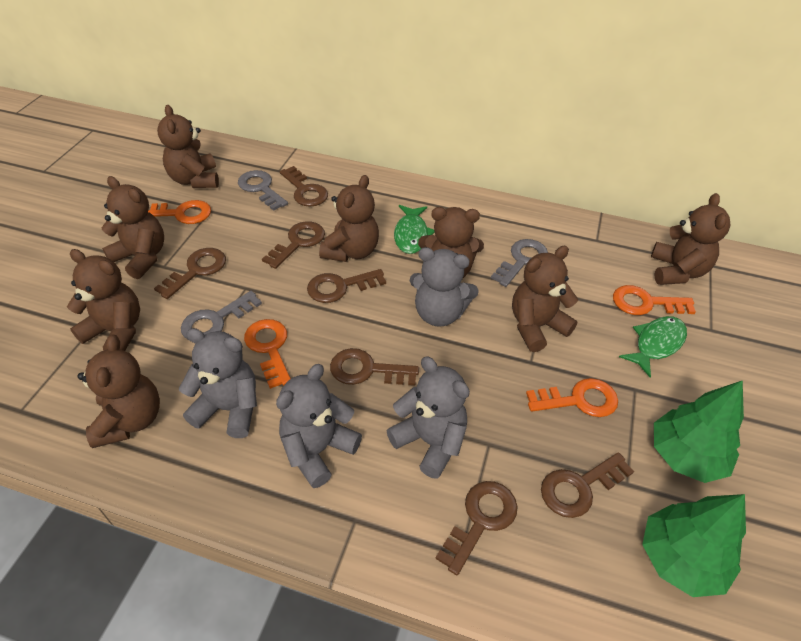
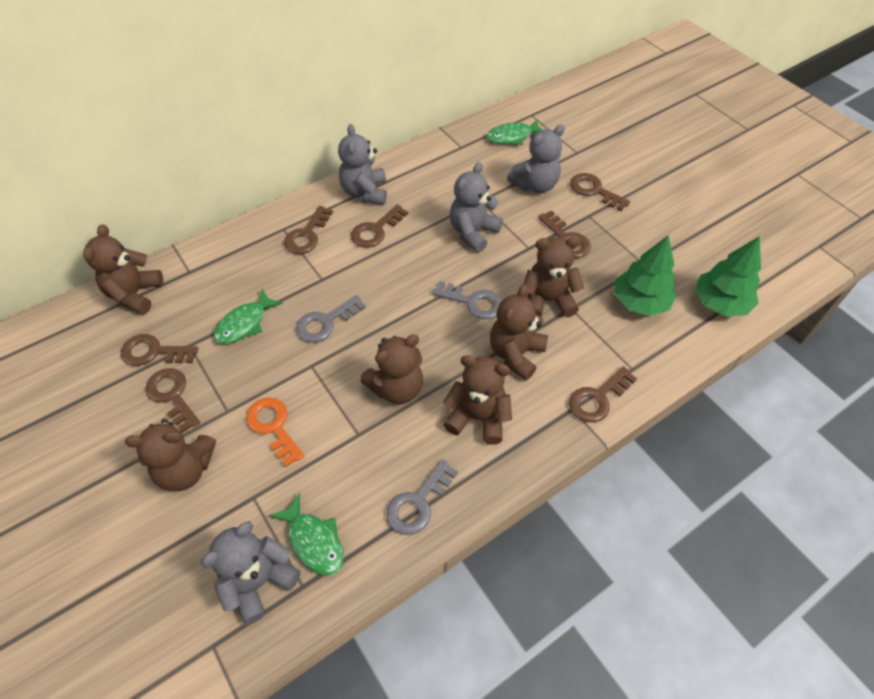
brown teddy bear: 8 -> 6
green fish: 2 -> 3
orange key: 4 -> 1

